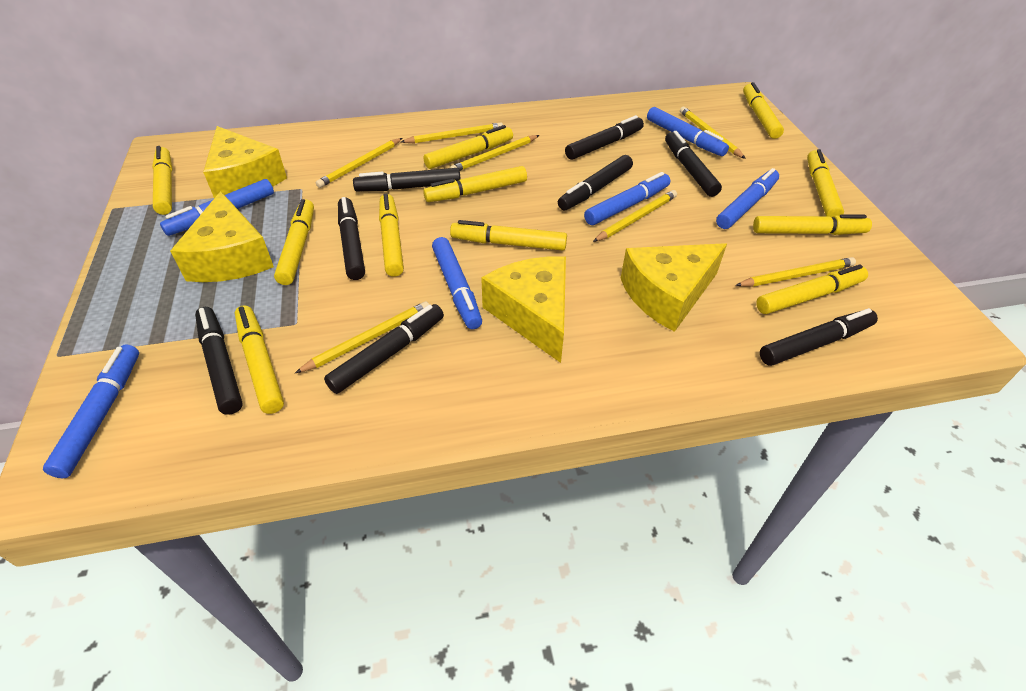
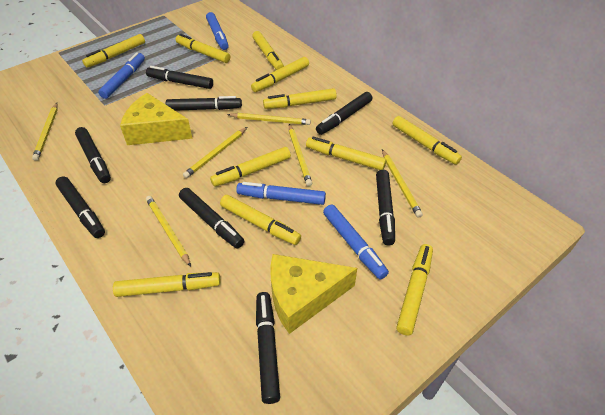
blue marker: 6 -> 4
yellow cheese: 4 -> 2
yellow pencil: 7 -> 6

